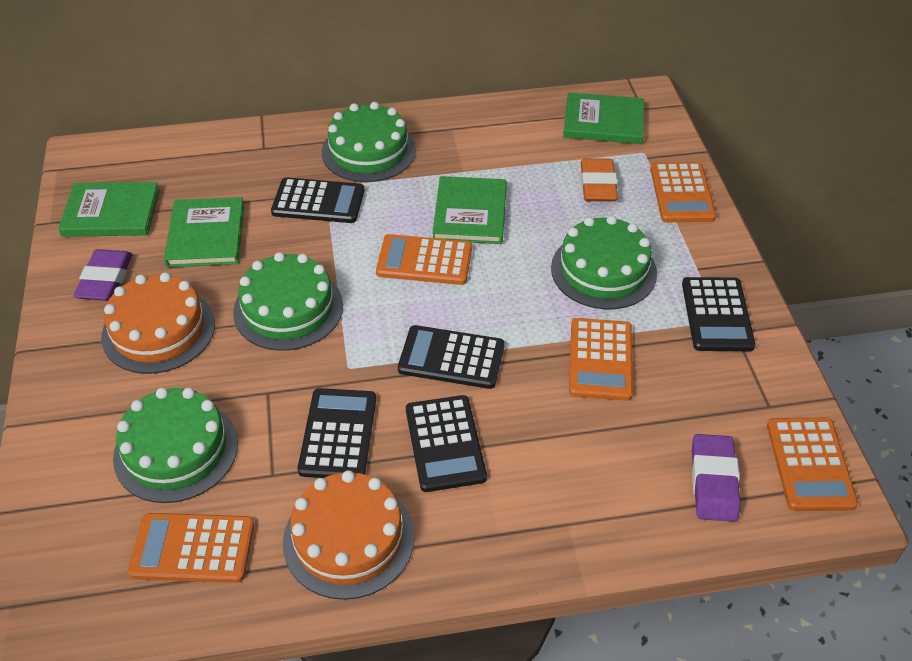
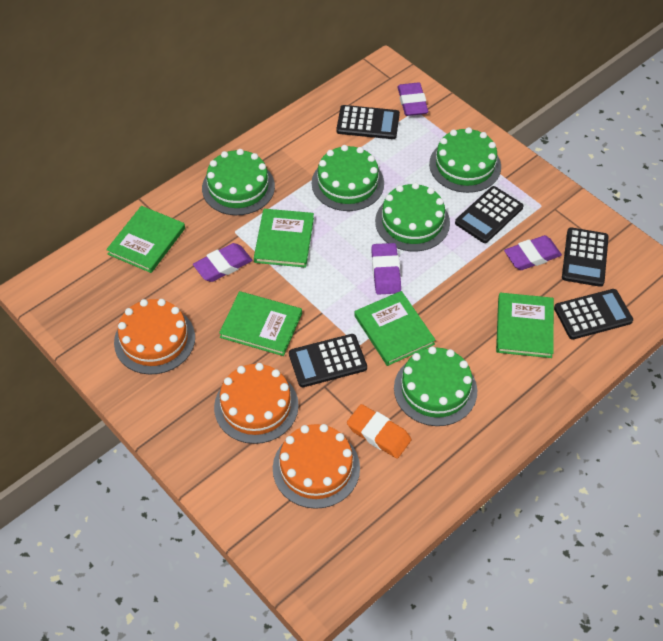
green book: 4 -> 5
green cake: 4 -> 5
orange cake: 2 -> 3
orange calculator: 5 -> 0
purple eraser: 2 -> 4

